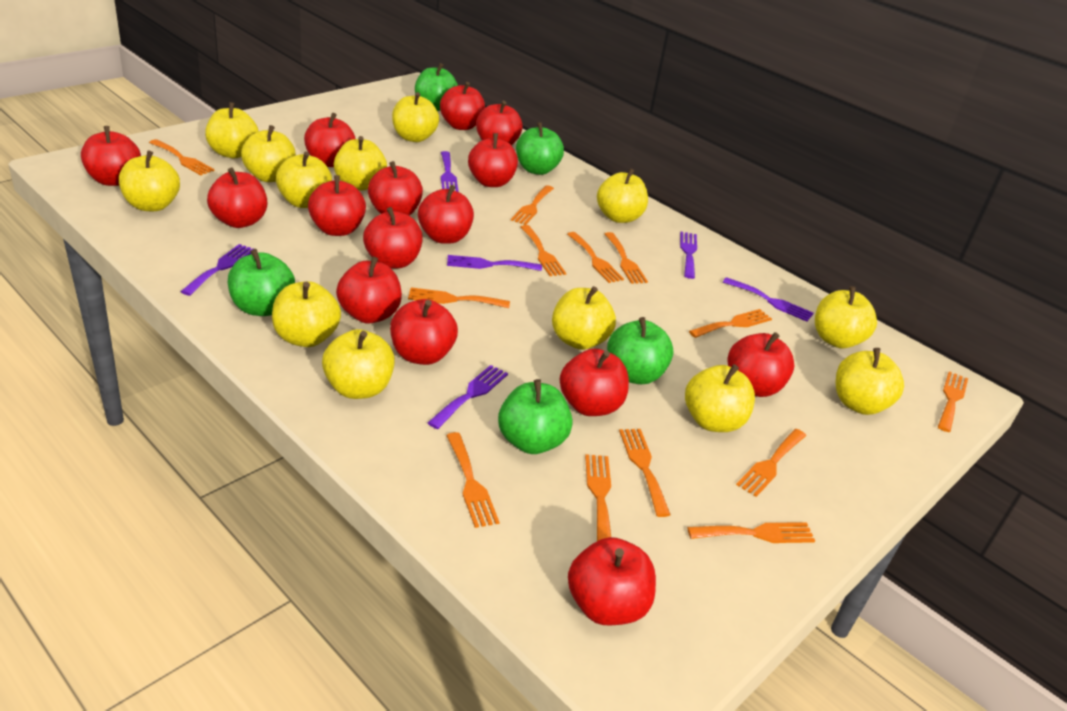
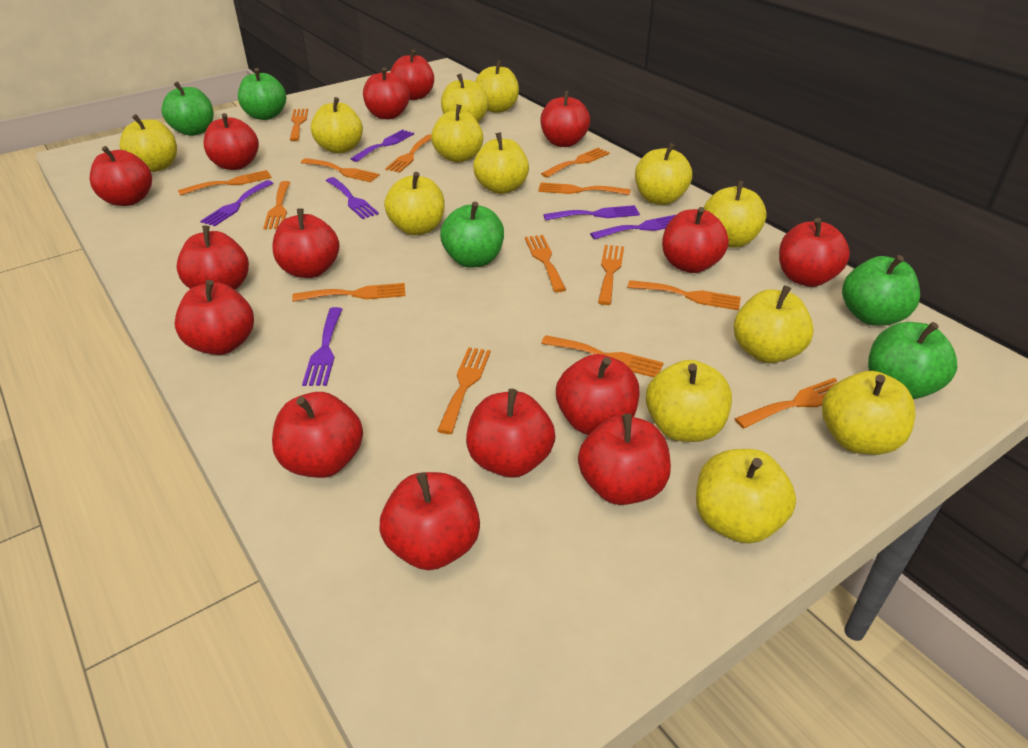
orange fork: 13 -> 14

